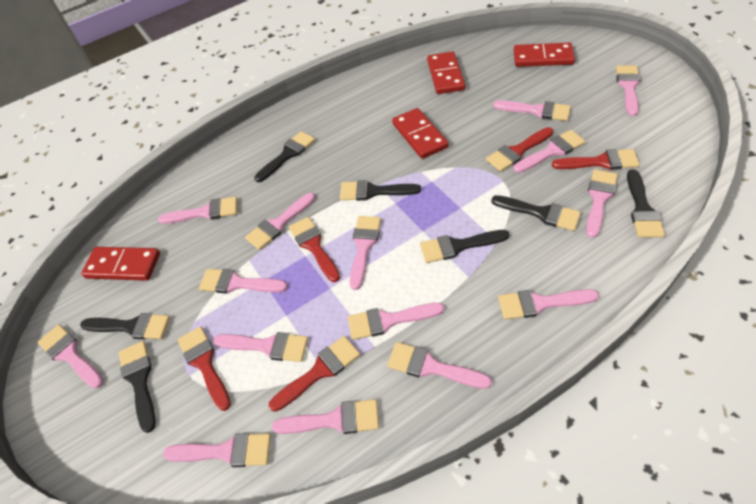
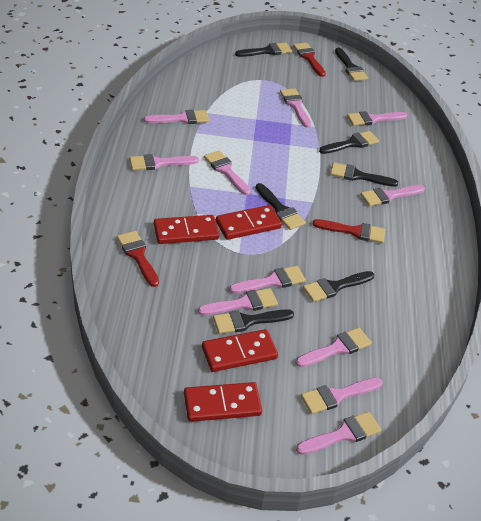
pink brush: 15 -> 11
red brush: 5 -> 3

